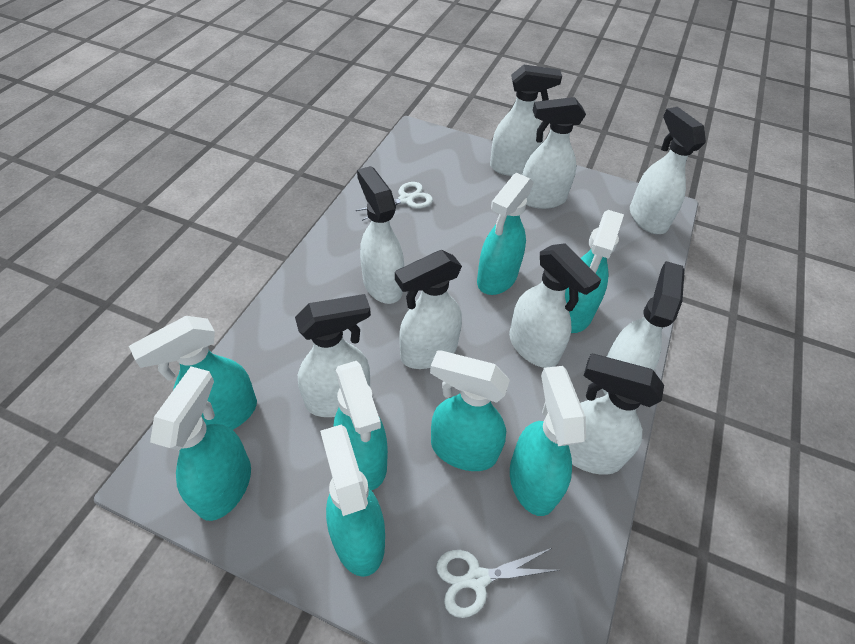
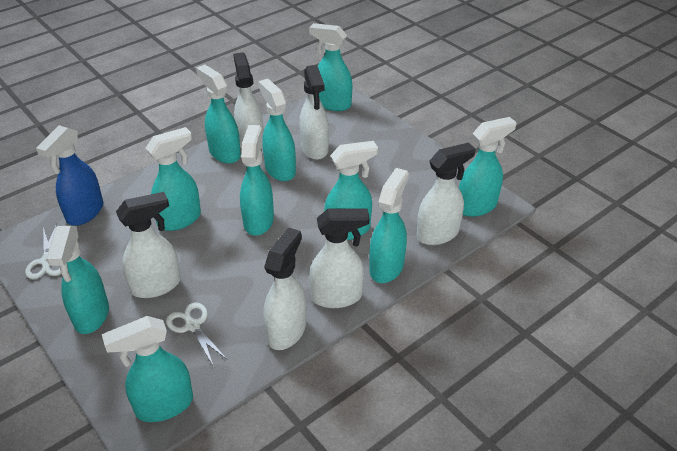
blue spray bottle: 0 -> 1
turquoise spray bottle: 8 -> 10
white spray bottle: 9 -> 6

